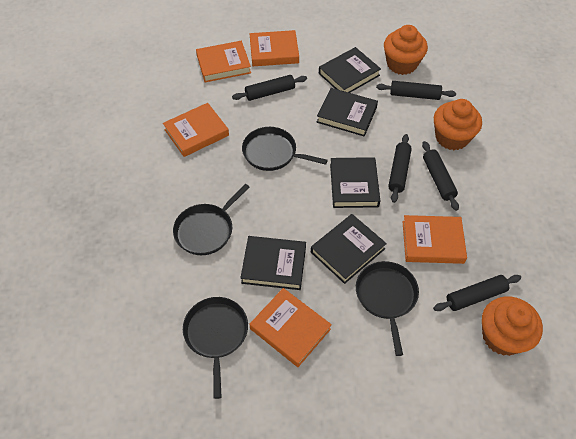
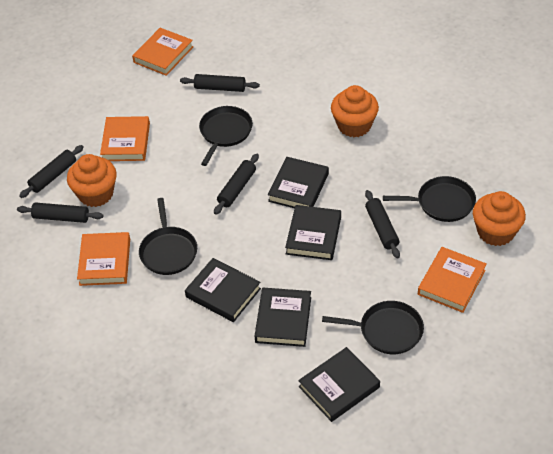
orange book: 5 -> 4

